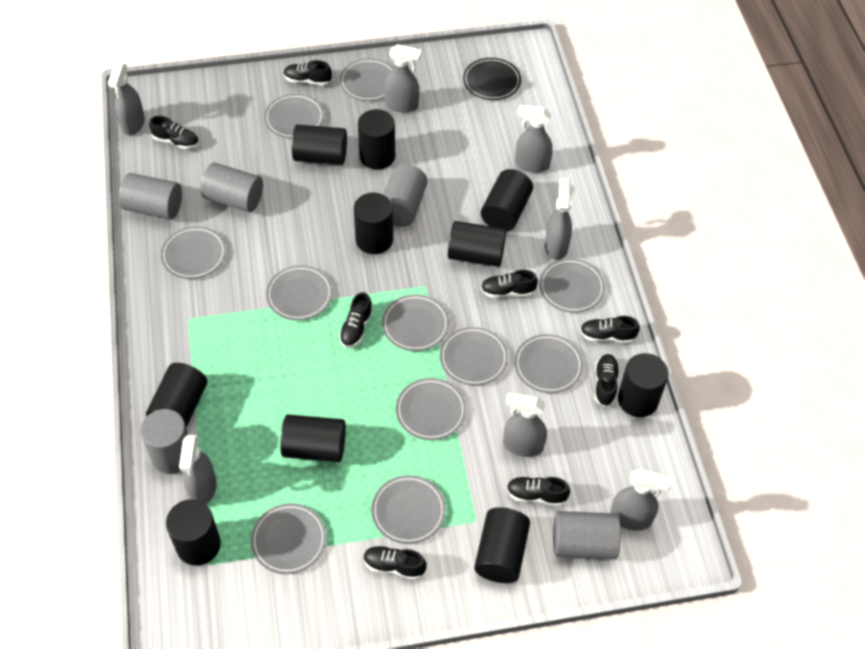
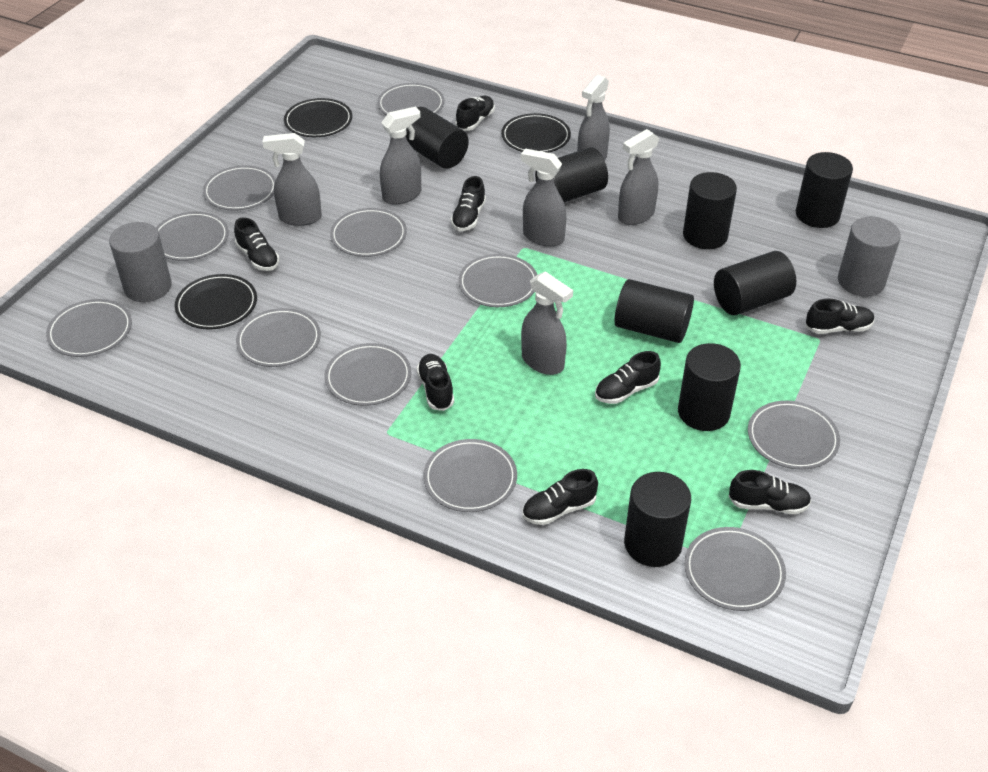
black cylinder: 10 -> 8
black plate: 1 -> 3
grey cylinder: 5 -> 2
grey spray bottle: 7 -> 6

